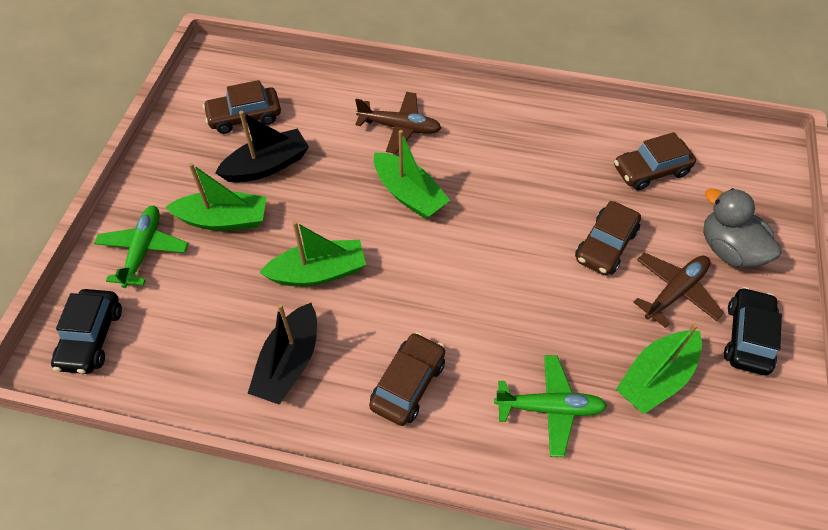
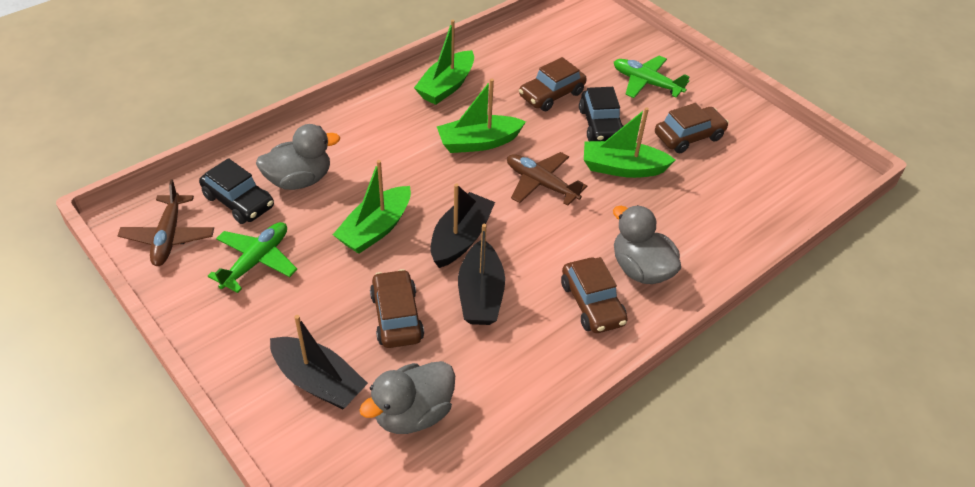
black boat: 2 -> 3
grey duck: 1 -> 3

